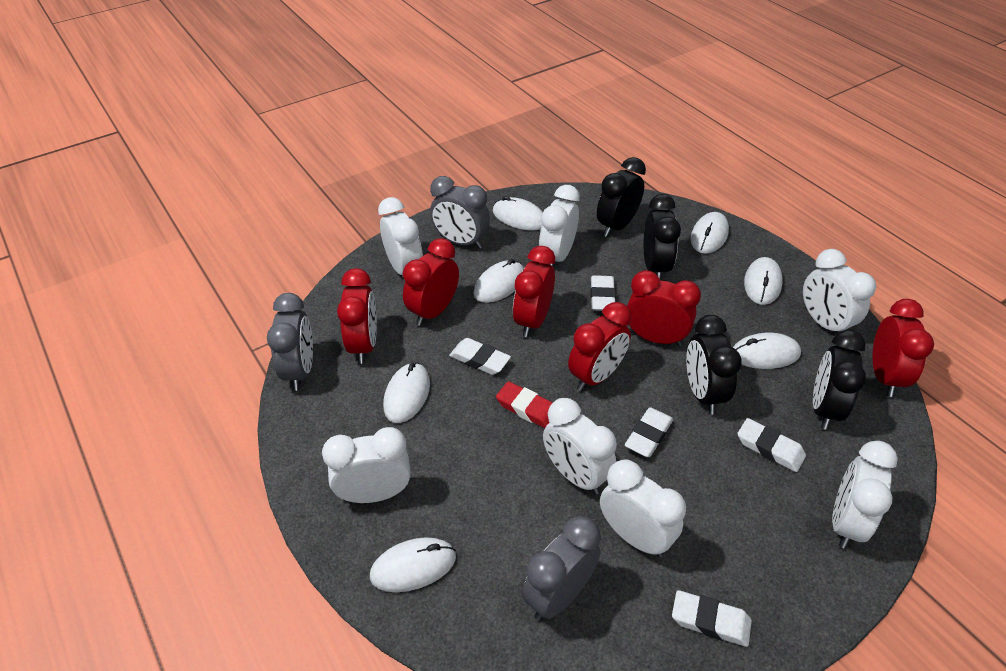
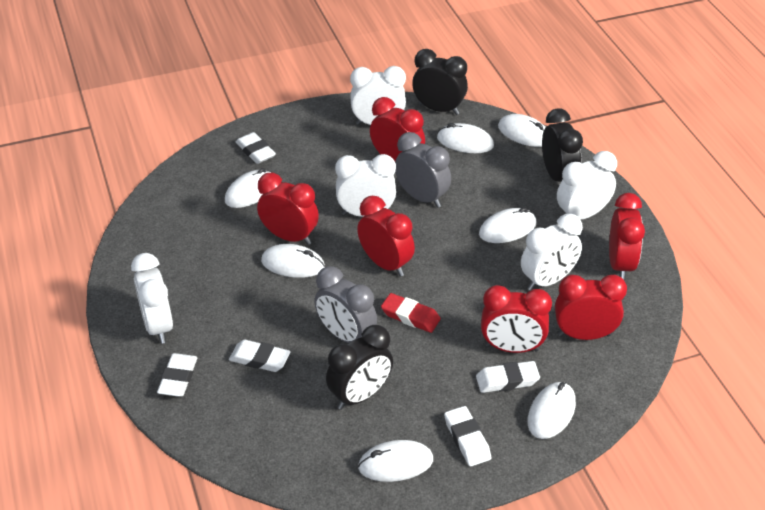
black clock: 4 -> 3
grey clock: 3 -> 2
white clock: 7 -> 5

